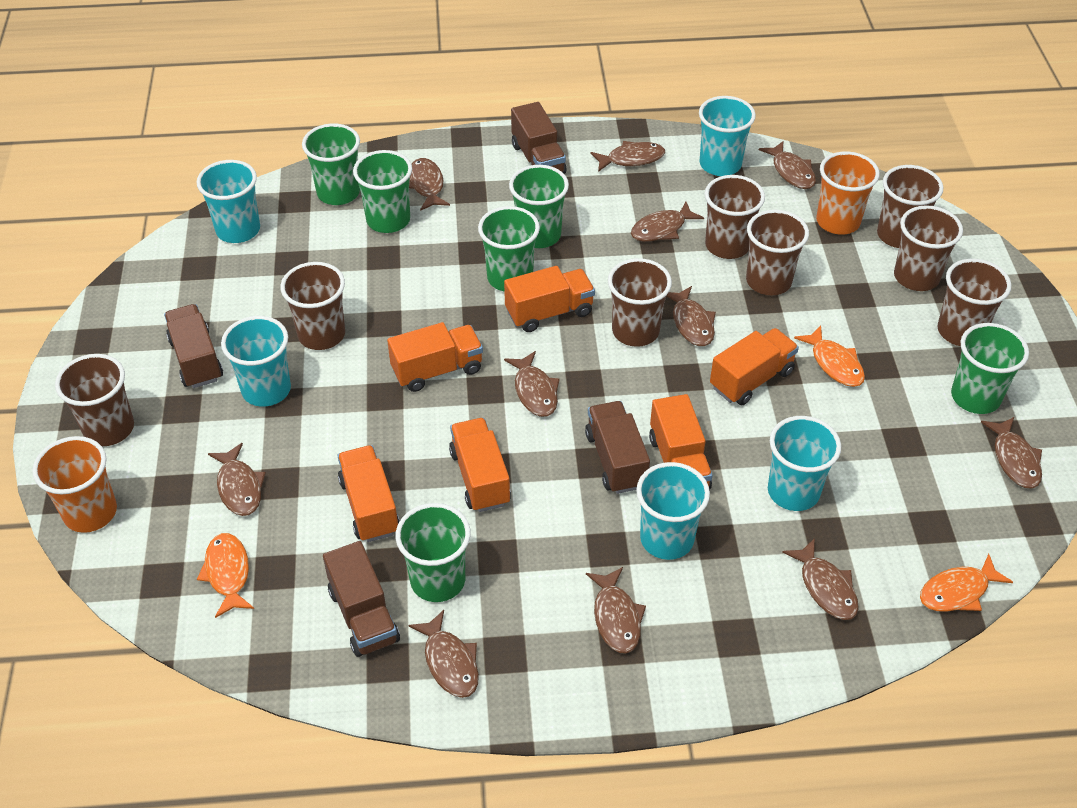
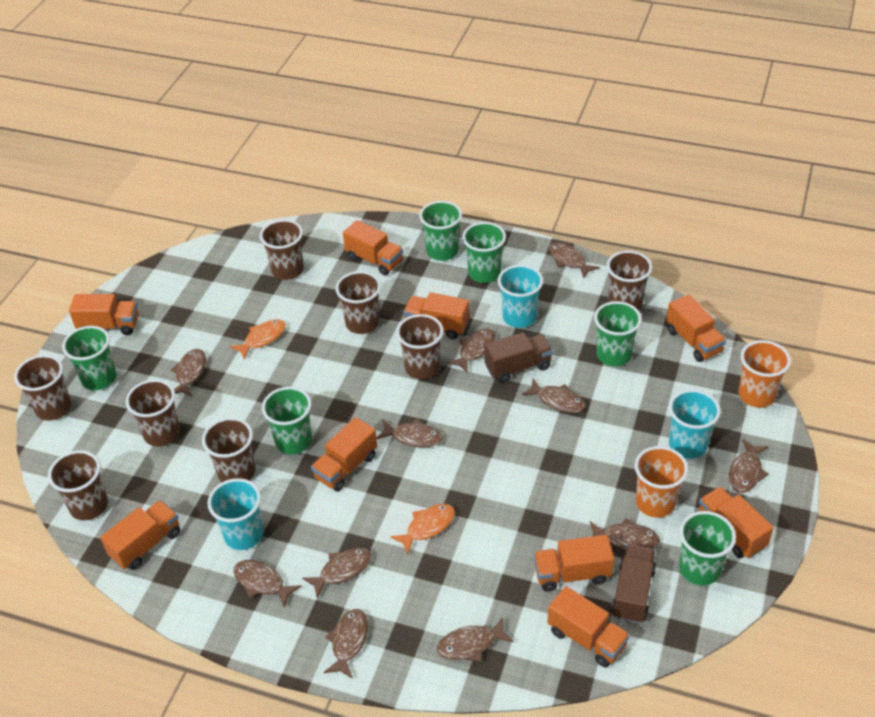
brown truck: 4 -> 2
orange fish: 3 -> 2
orange truck: 6 -> 9
turquoise cup: 5 -> 3

